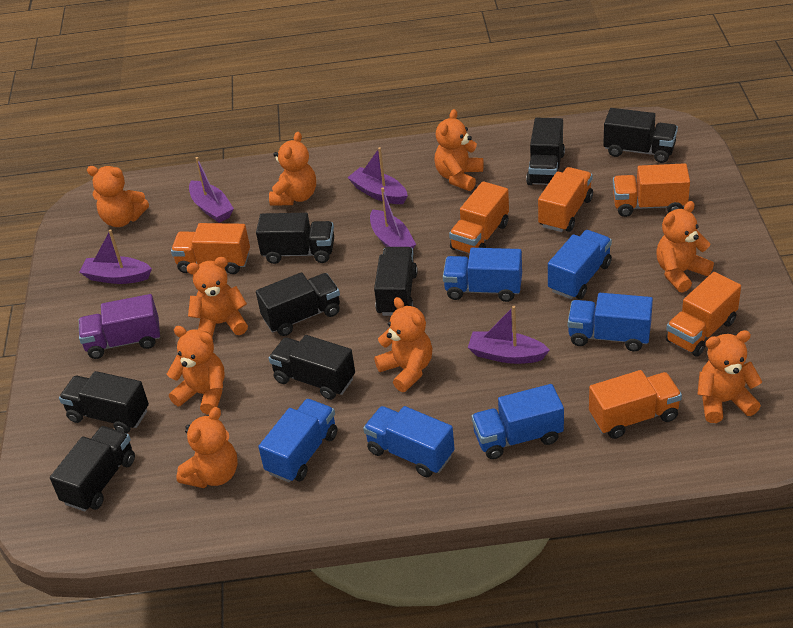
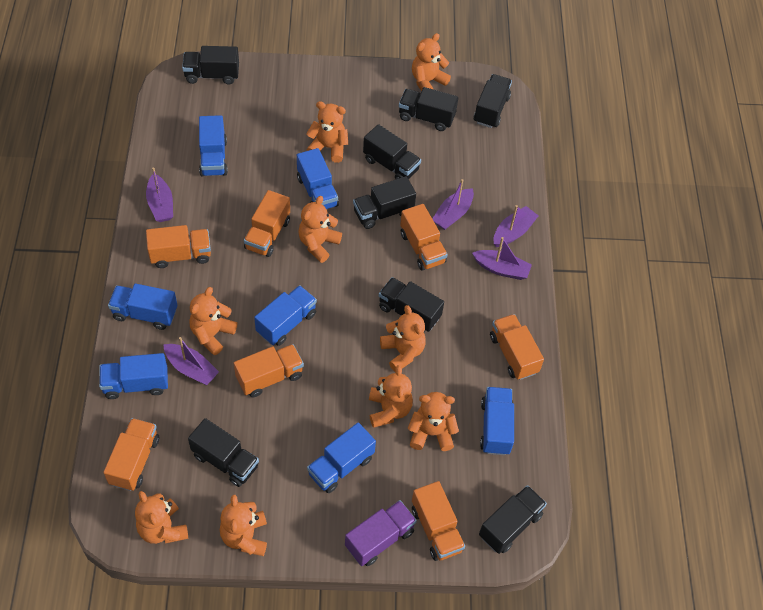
blue truck: 6 -> 7
orange truck: 6 -> 7

